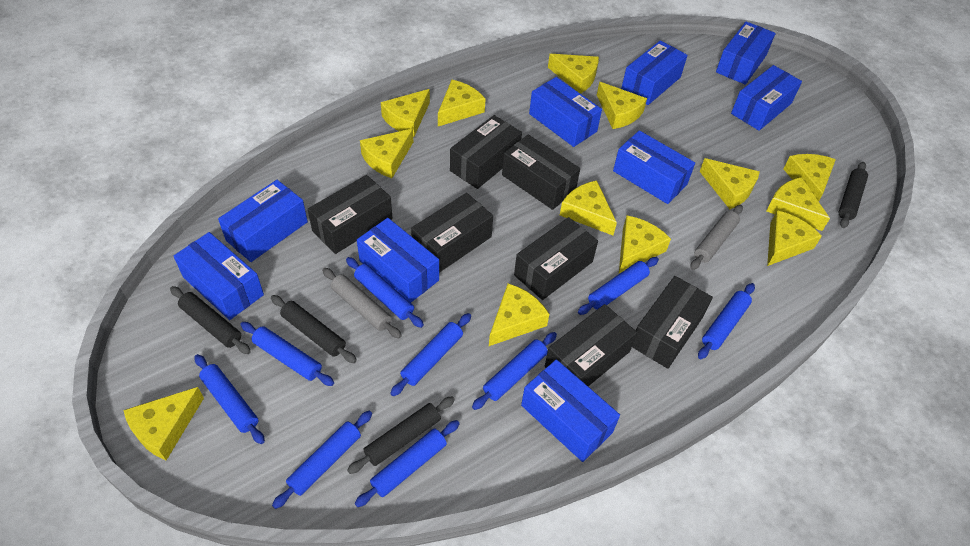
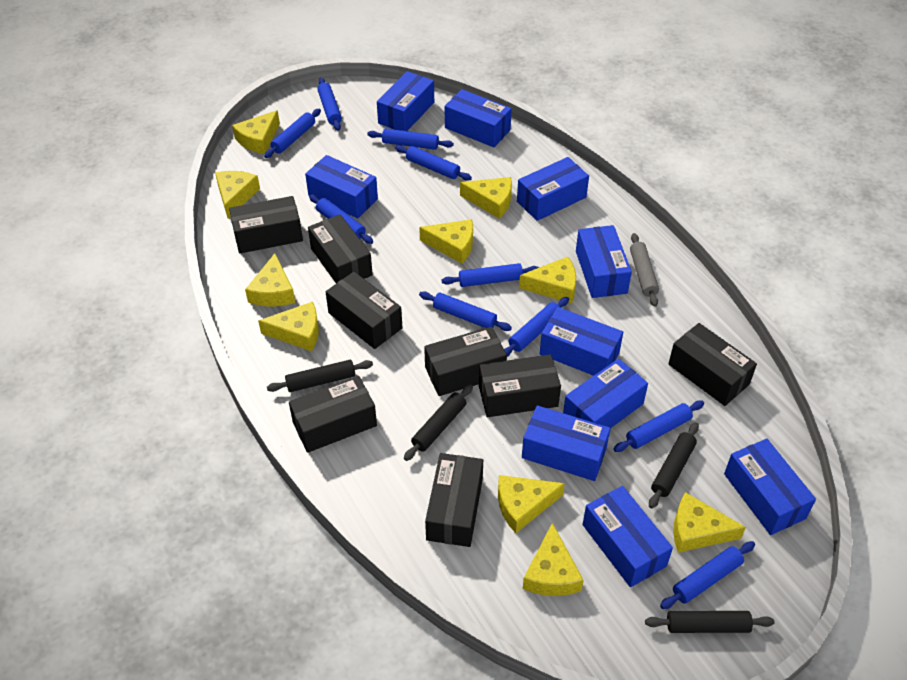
black box: 7 -> 8
blue box: 9 -> 10
blue rolling pin: 9 -> 10
grey rolling pin: 2 -> 1
yellow cheese: 13 -> 10

